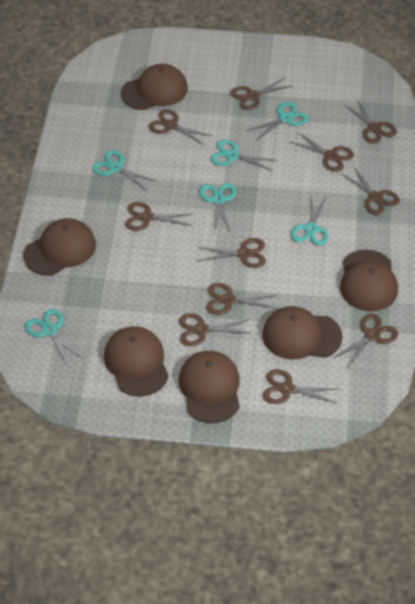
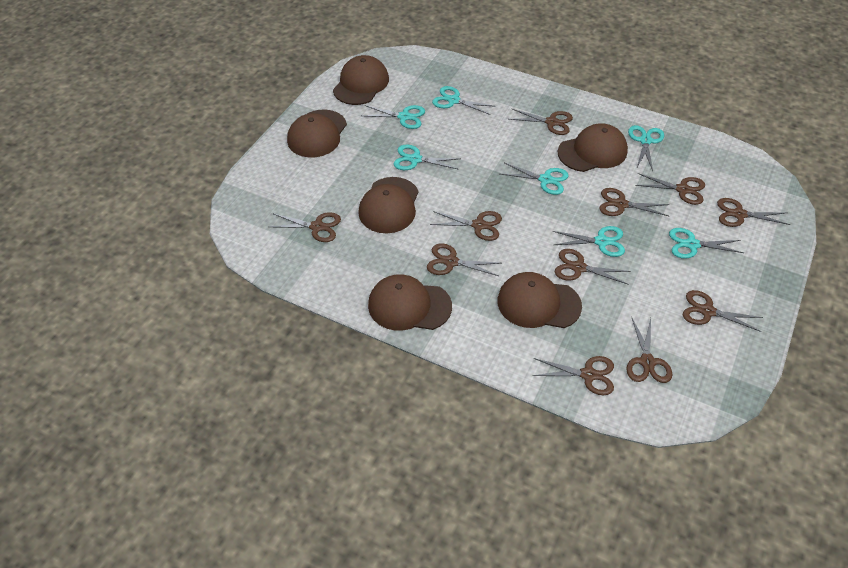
turquoise scissors: 6 -> 7

